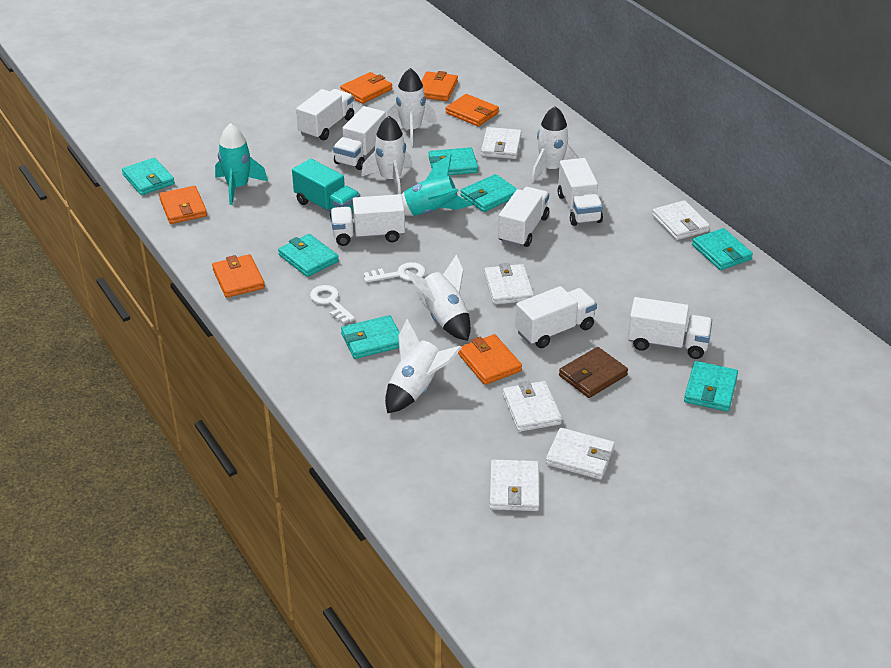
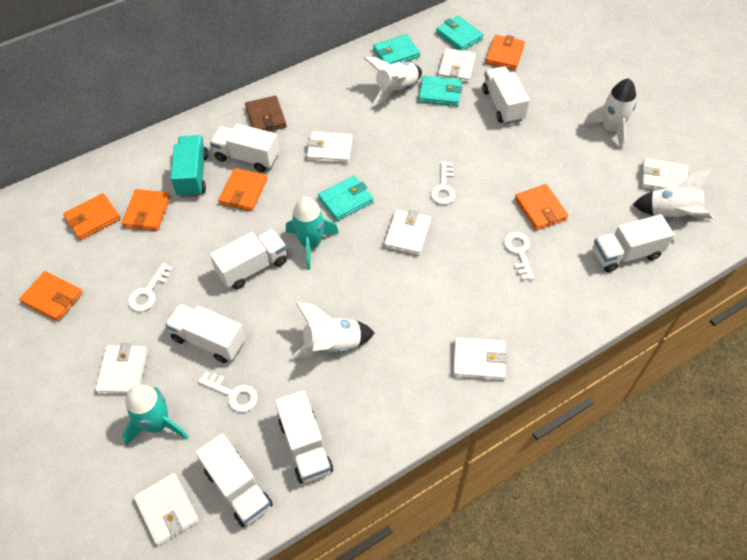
turquoise wallet: 7 -> 4
white key: 2 -> 4
white rocket: 5 -> 4
white wallet: 6 -> 7

